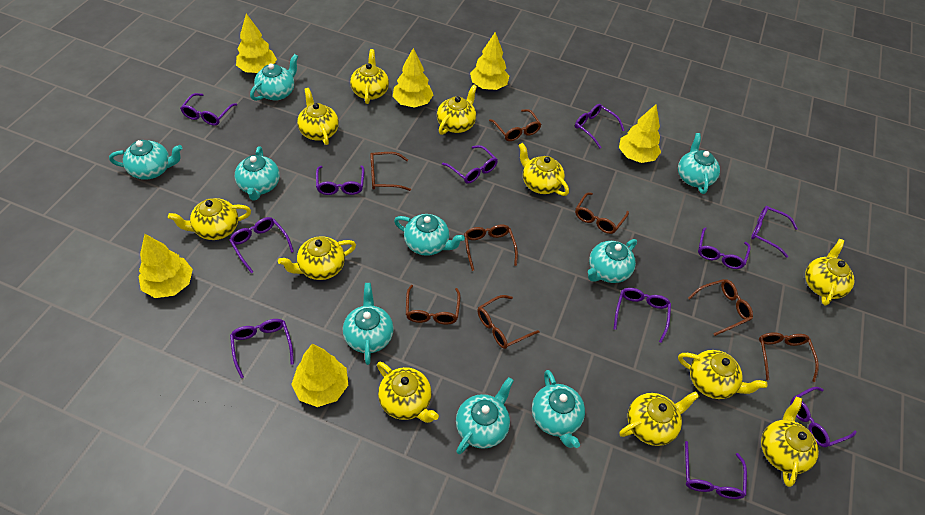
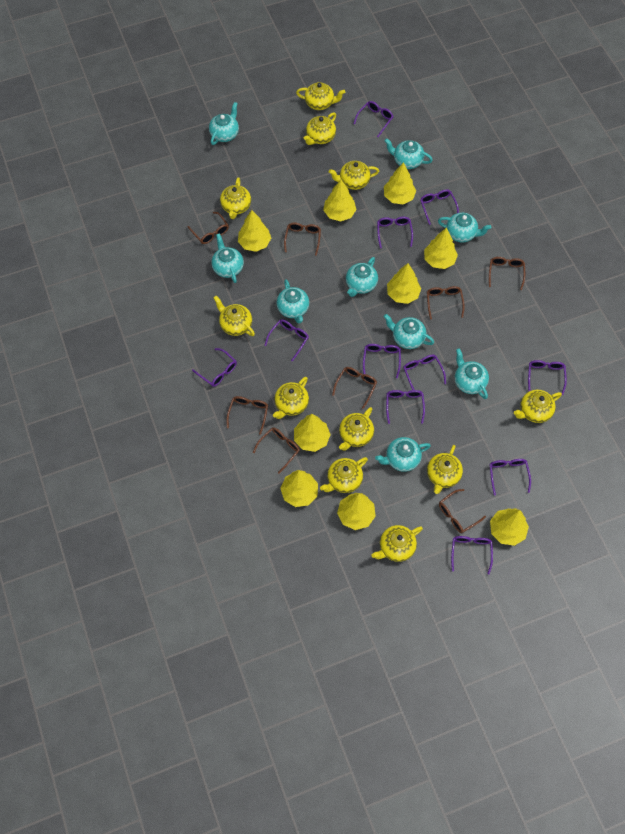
yellow tree: 6 -> 9

